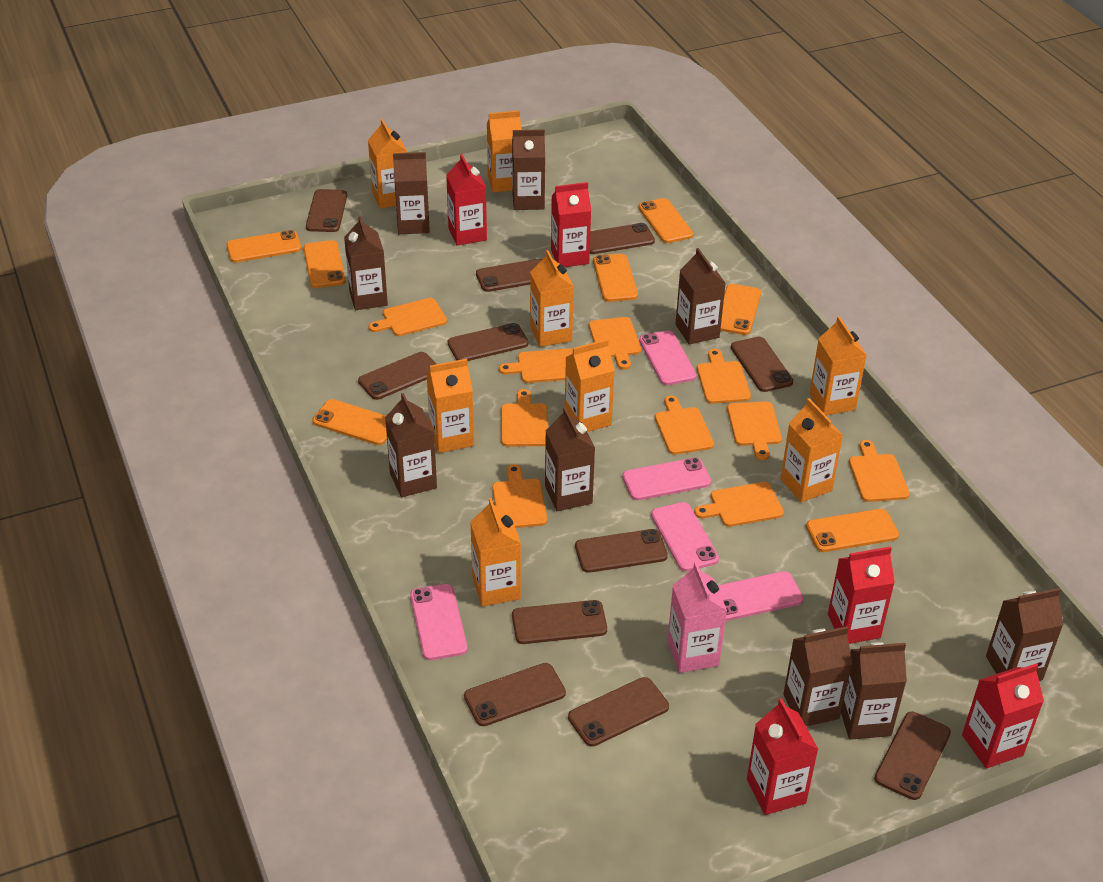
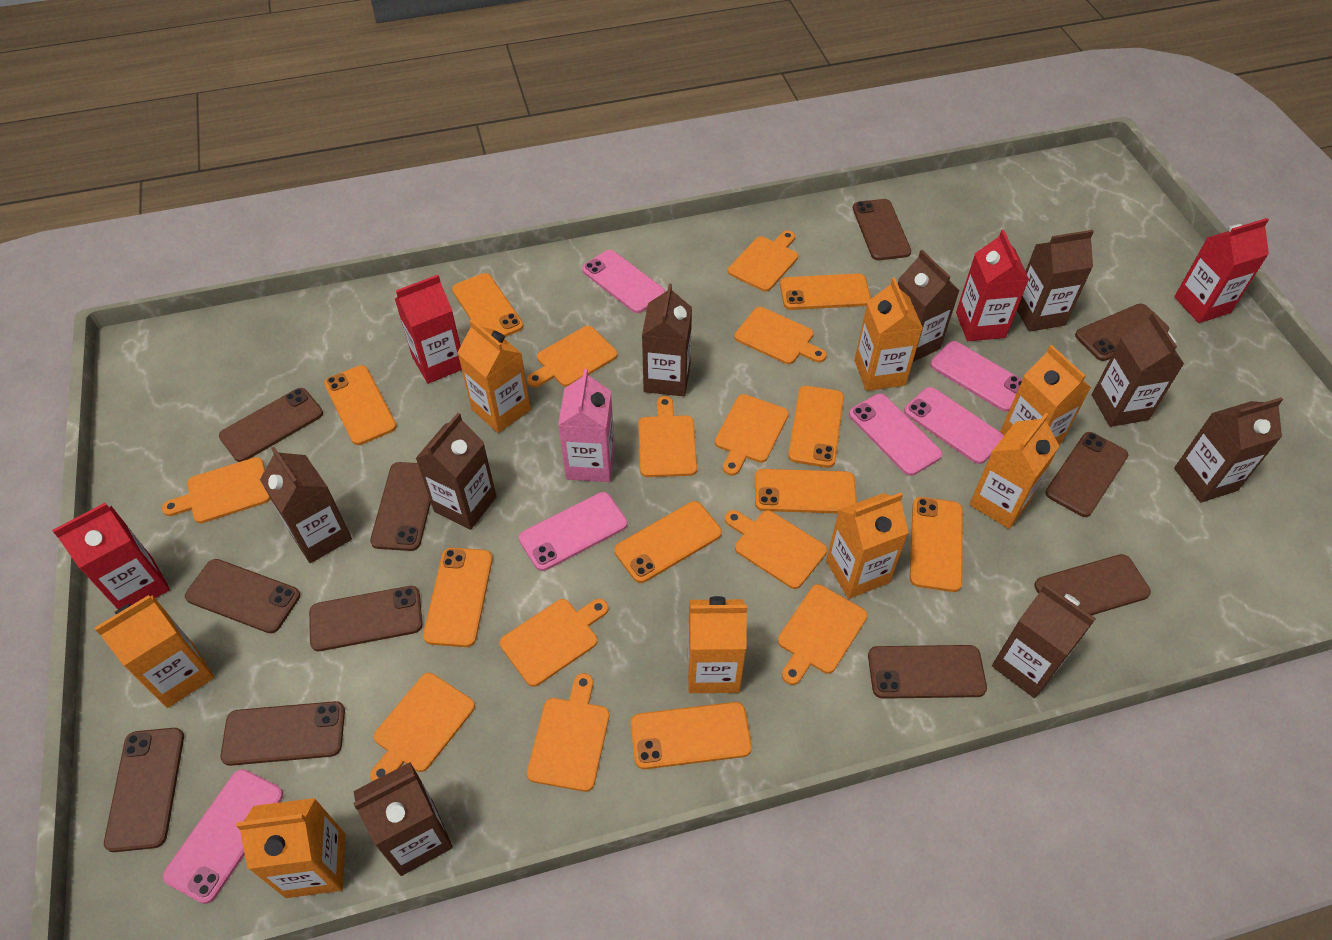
orange cutting board: 10 -> 11
orange phone: 7 -> 9
pink phone: 5 -> 6
red carton: 5 -> 4

